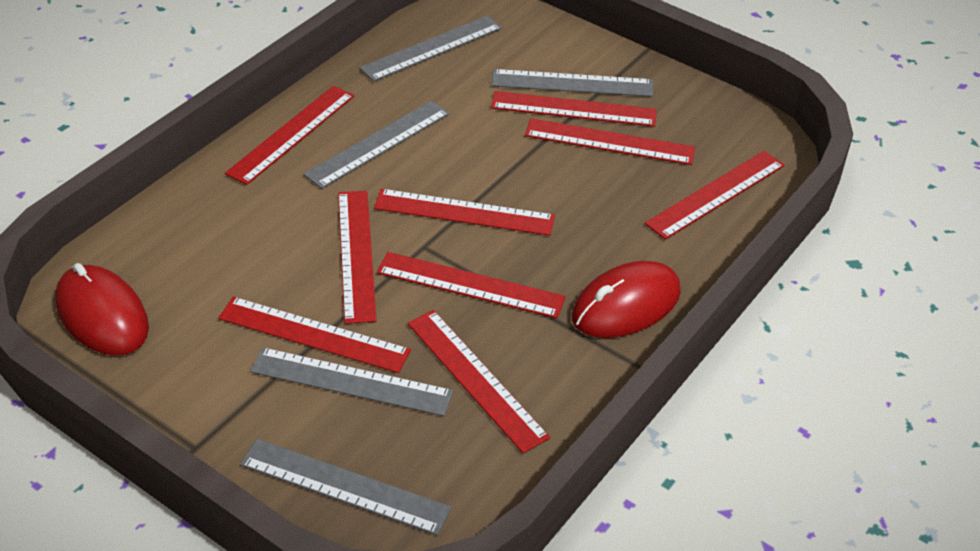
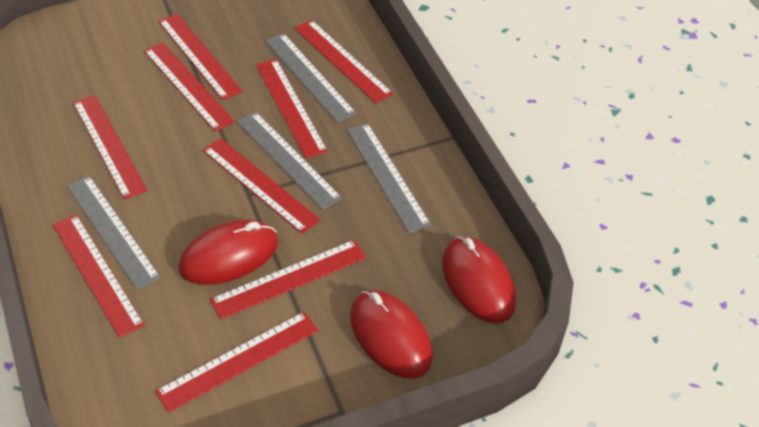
grey ruler: 5 -> 4
red mouse: 2 -> 3

